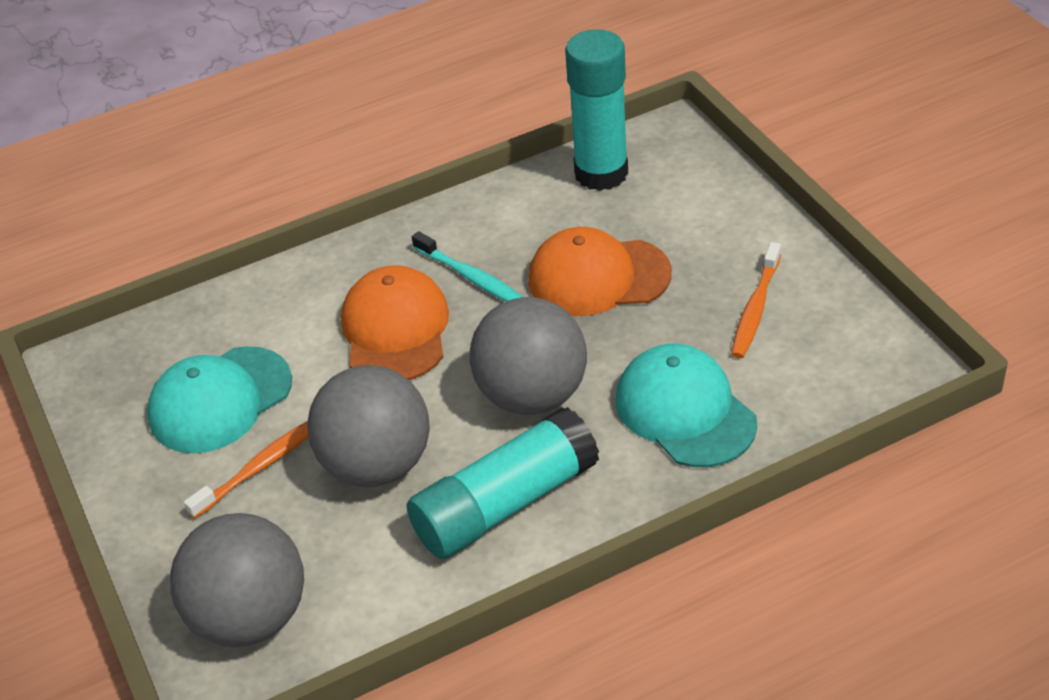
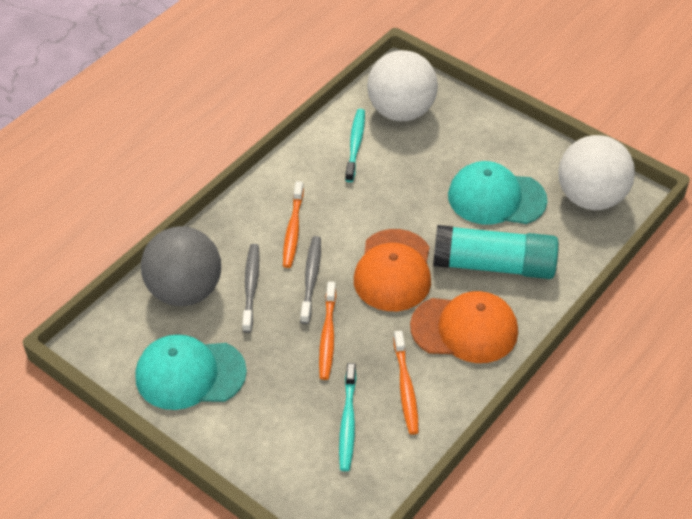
grey ball: 3 -> 1
grey toothbrush: 0 -> 2
orange toothbrush: 2 -> 3
turquoise glue stick: 2 -> 1
turquoise toothbrush: 1 -> 2
white ball: 0 -> 2

